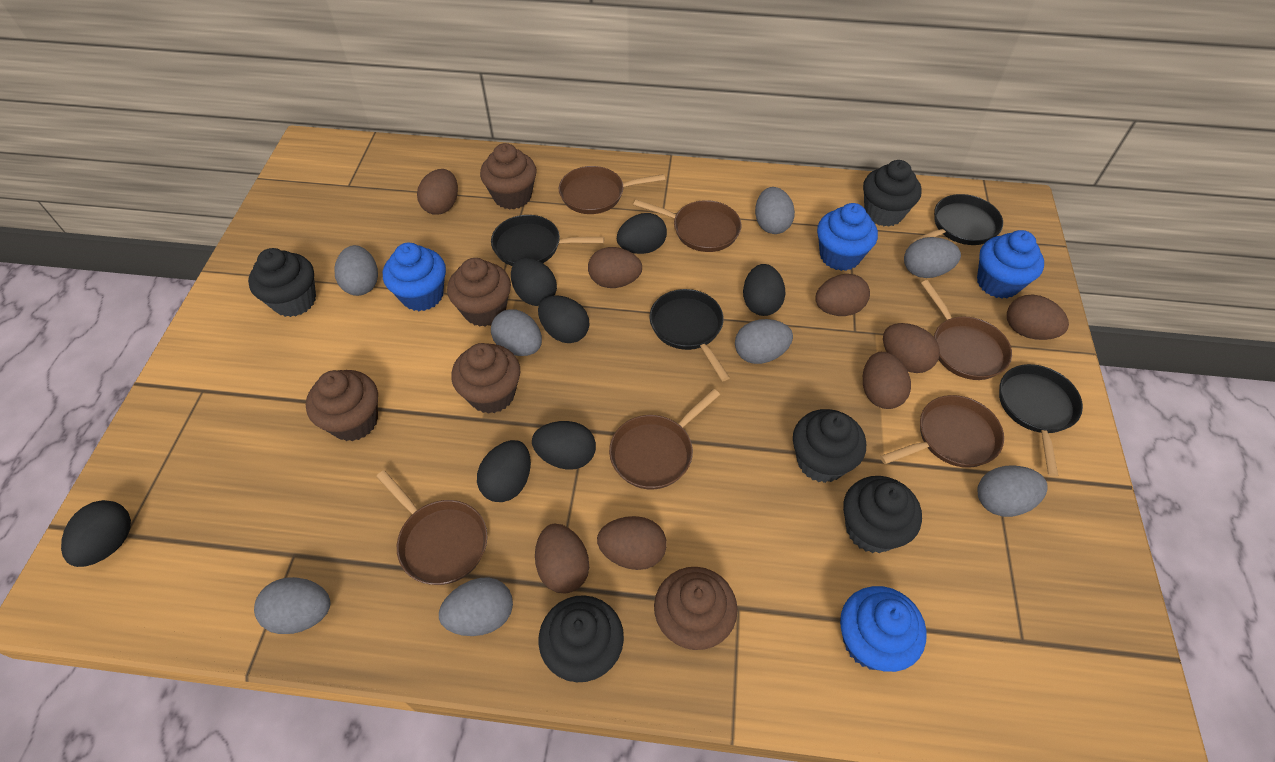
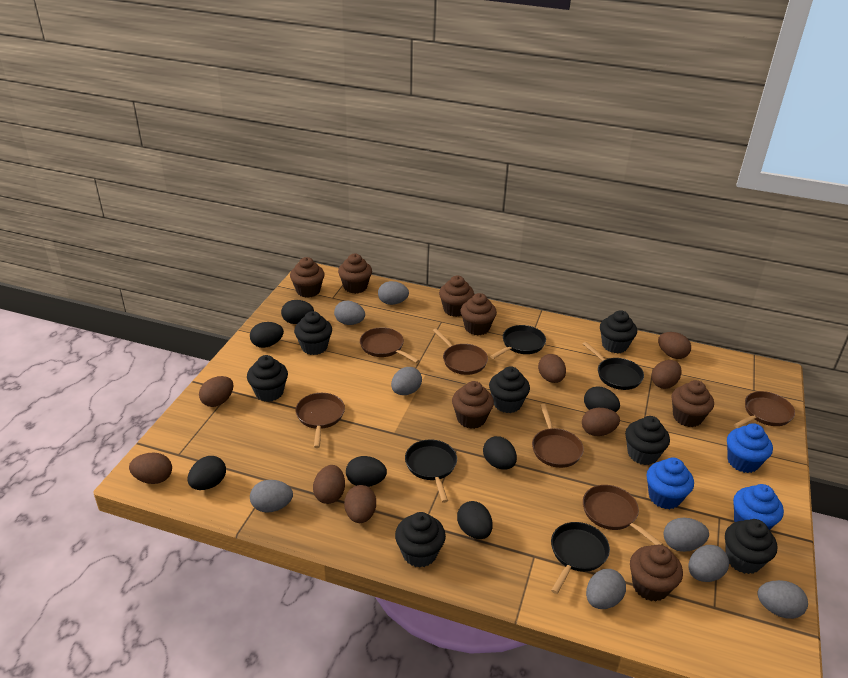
black cupcake: 5 -> 7
blue cupcake: 4 -> 3
brown cupcake: 5 -> 7

